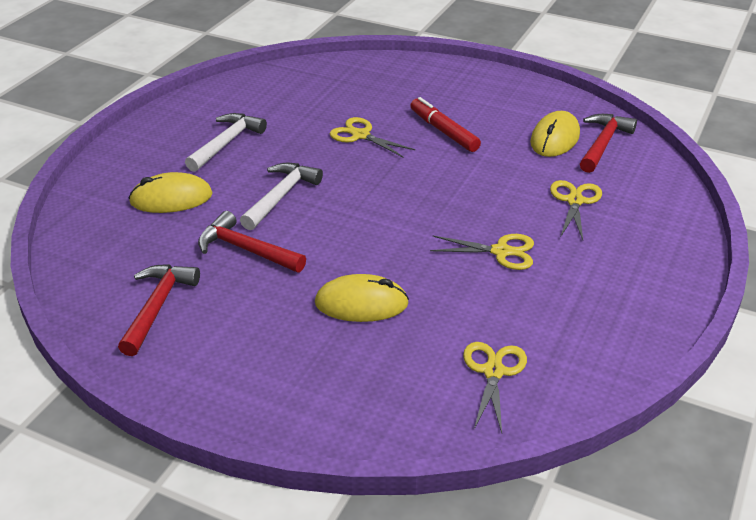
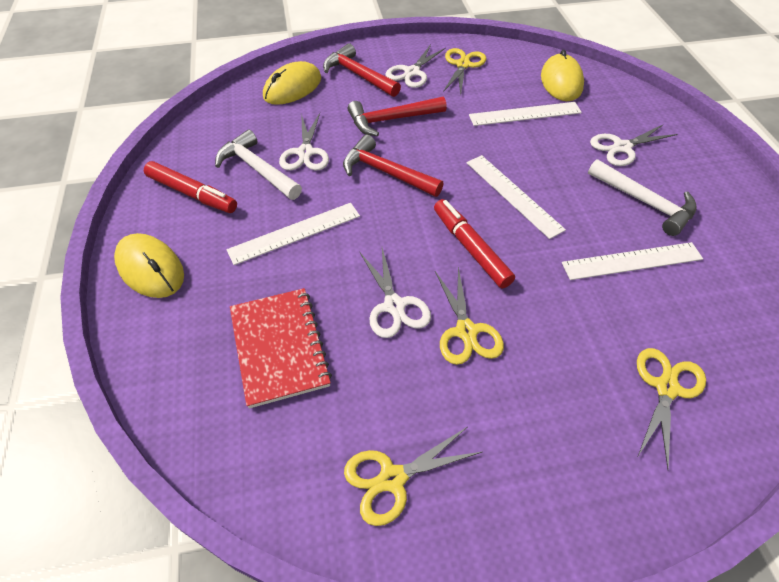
red marker: 1 -> 2
red notebook: 0 -> 1
white ruler: 0 -> 4
white scissors: 0 -> 4

